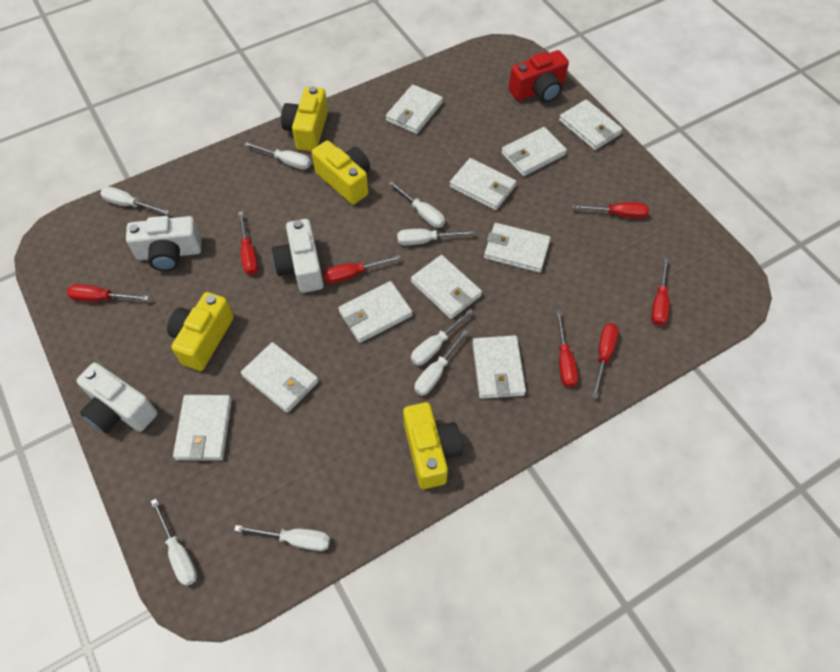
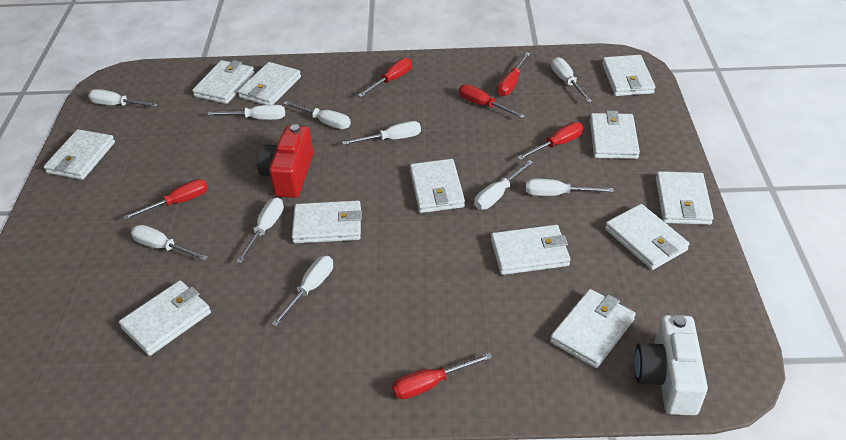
red screwdriver: 7 -> 6
white camera: 3 -> 1
white screwdriver: 8 -> 10
white wallet: 10 -> 12
yellow camera: 4 -> 0

